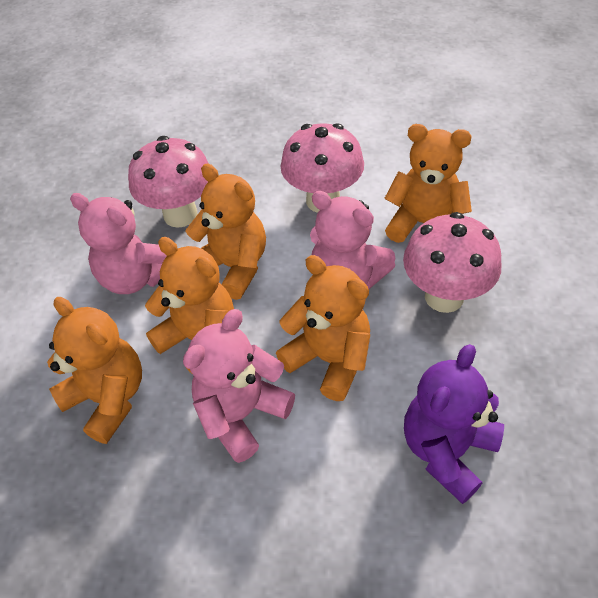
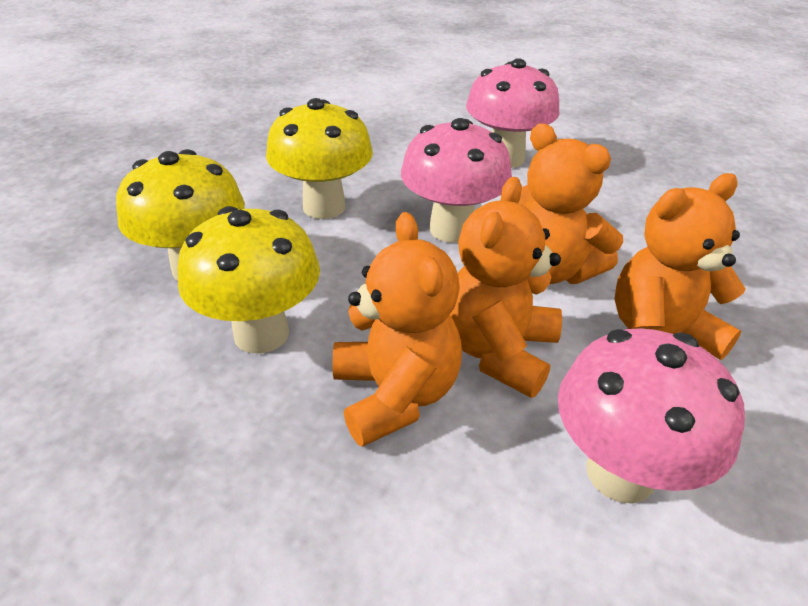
orange teddy bear: 5 -> 4
pink teddy bear: 3 -> 0
purple teddy bear: 1 -> 0
yellow mushroom: 0 -> 3

